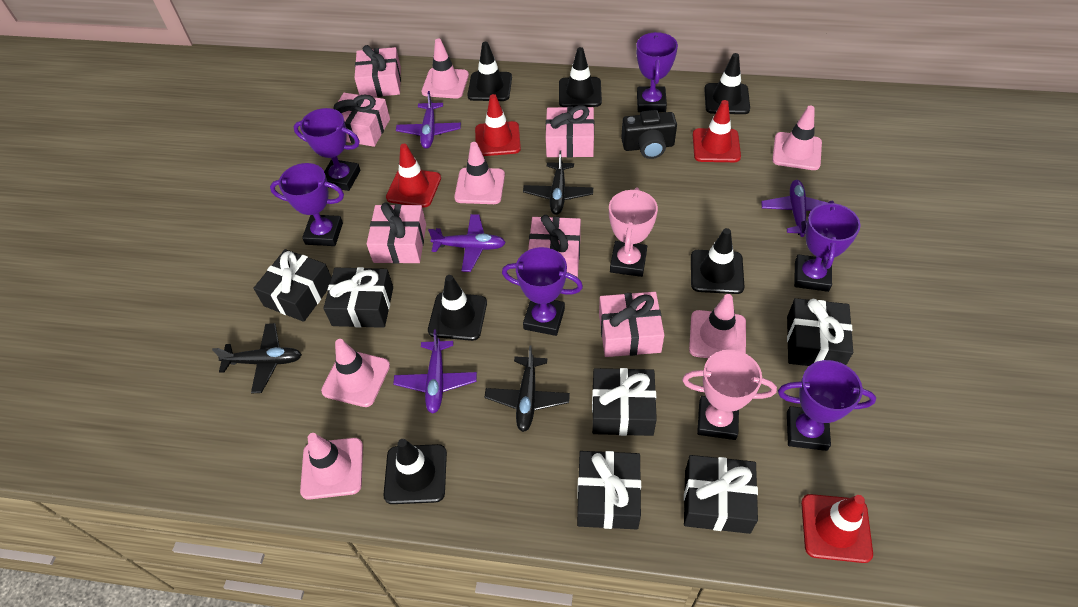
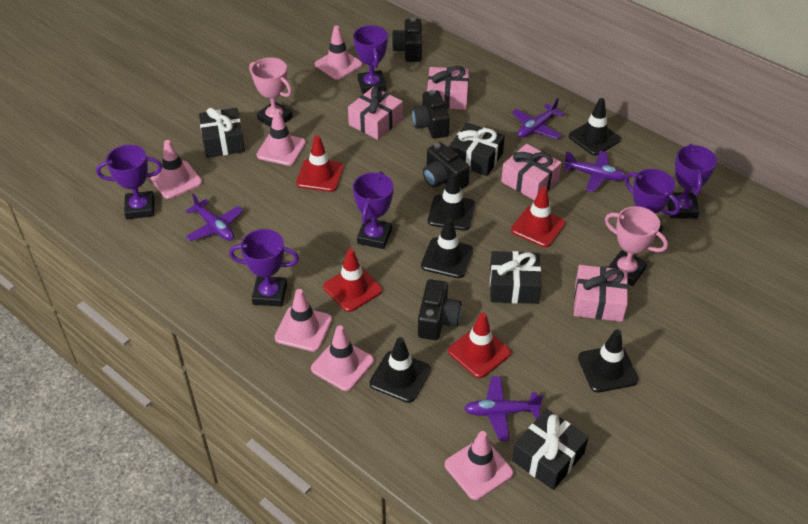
black camera: 1 -> 4
black gift: 6 -> 4
black plane: 3 -> 0
black traffic cone: 6 -> 5
pink gift: 6 -> 4

